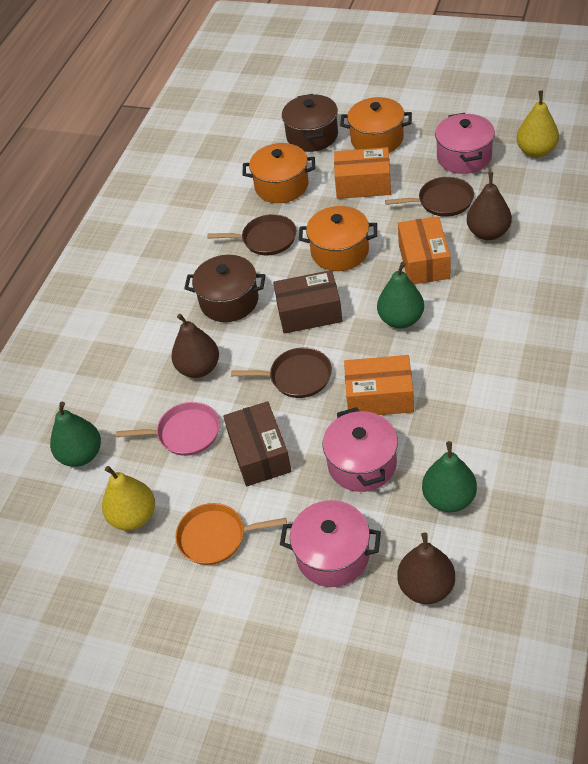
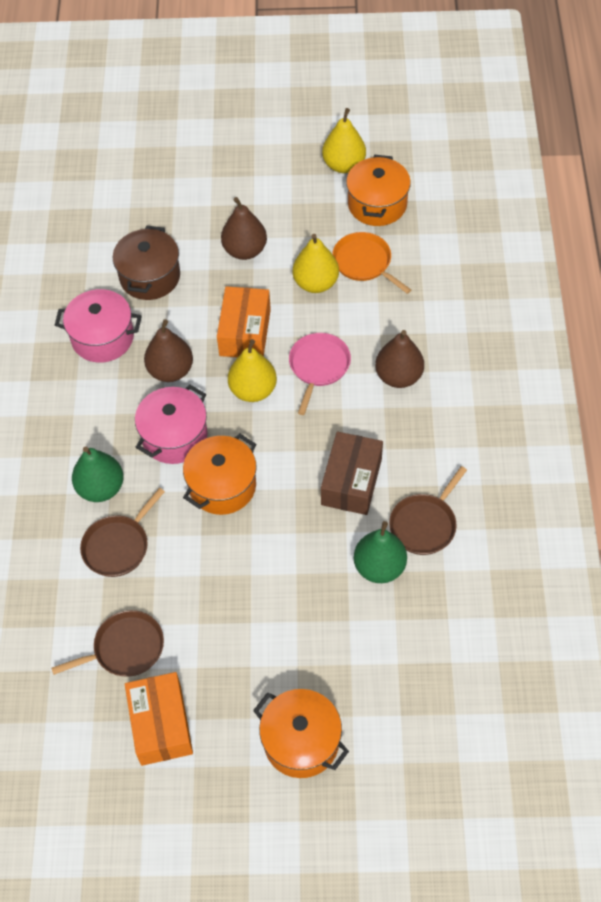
brown box: 2 -> 1
brown pot: 2 -> 1
green pear: 3 -> 2
orange box: 3 -> 2
pink pot: 3 -> 2
yellow pear: 2 -> 3

